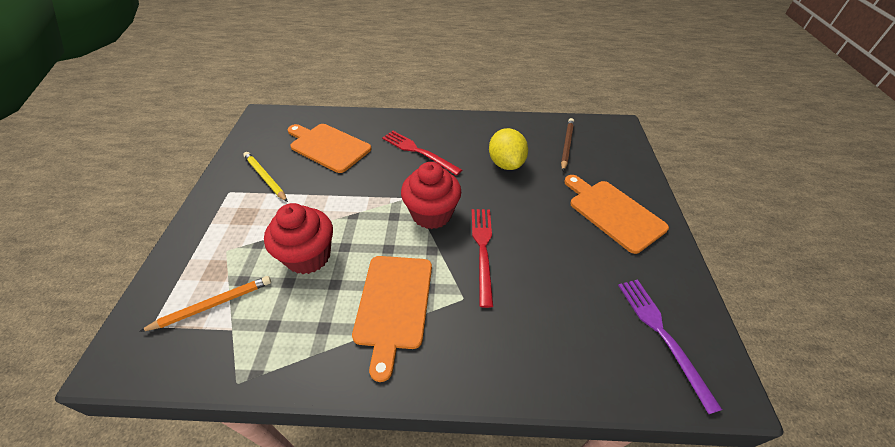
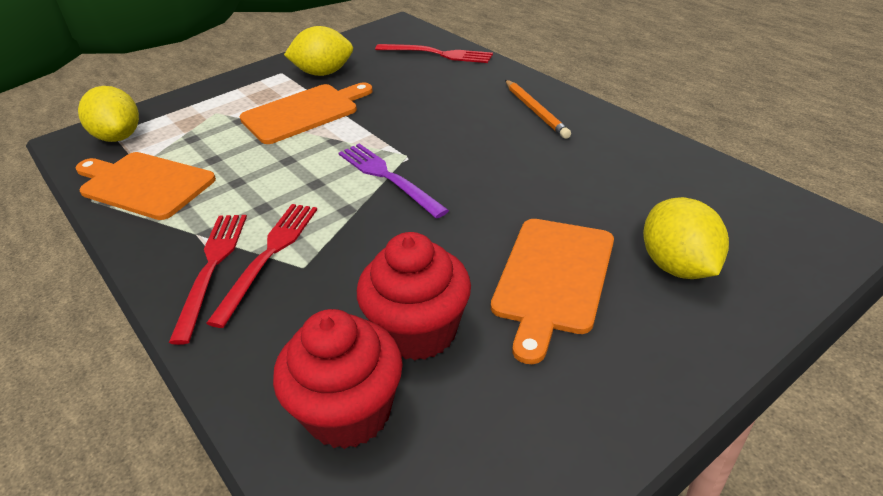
brown pencil: 1 -> 0
red fork: 2 -> 3
yellow lemon: 1 -> 3
yellow pencil: 1 -> 0

